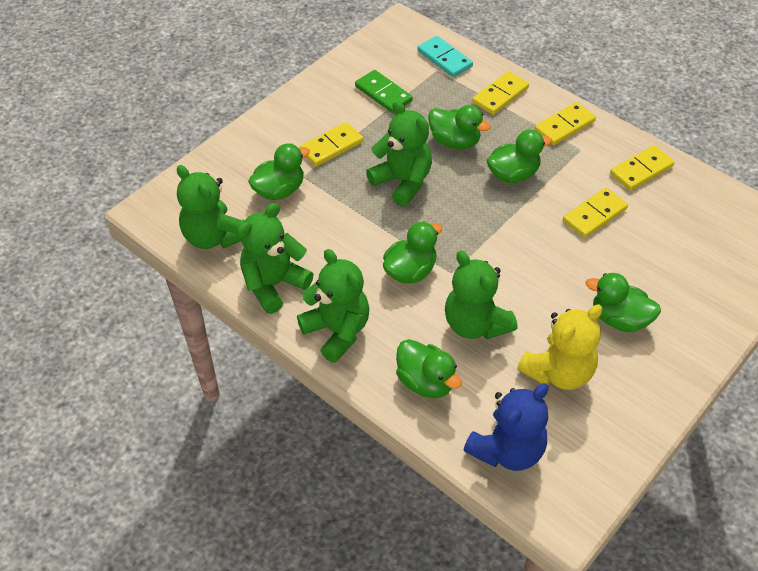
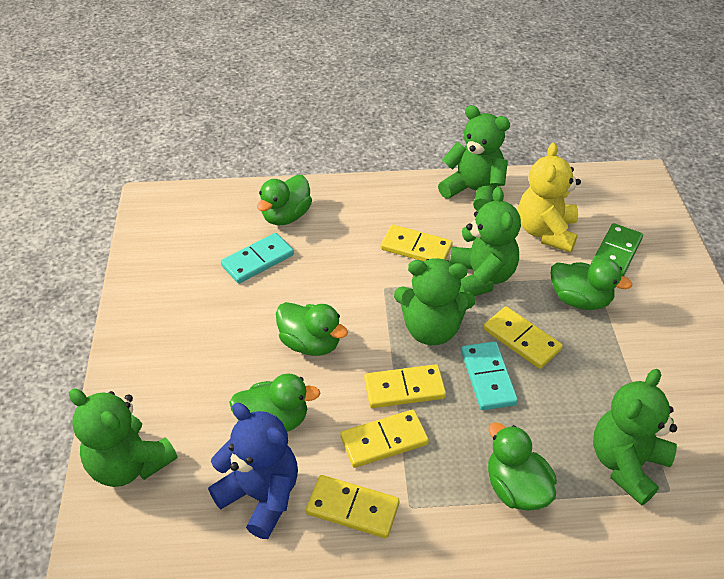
green duck: 6 -> 5
turquoise domino: 1 -> 2

